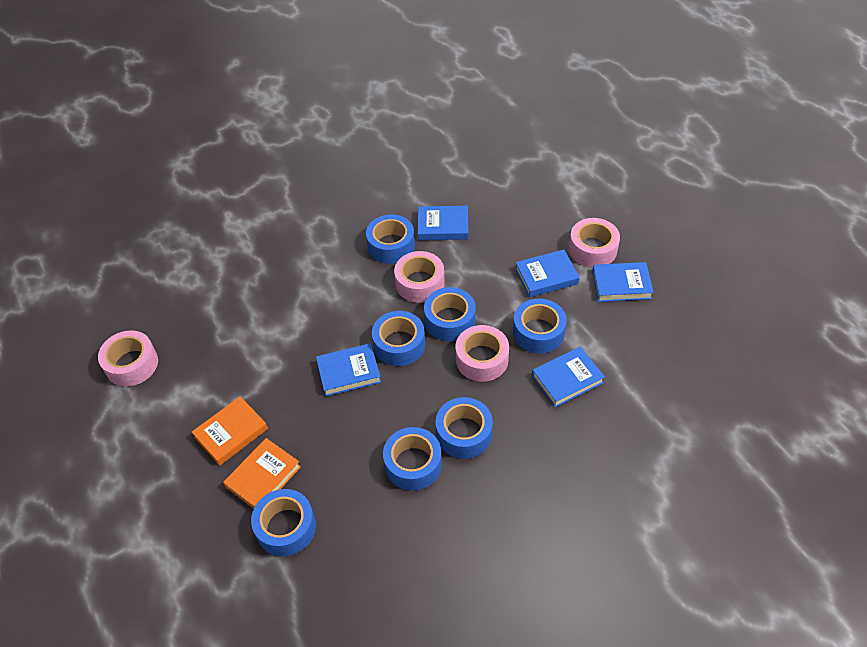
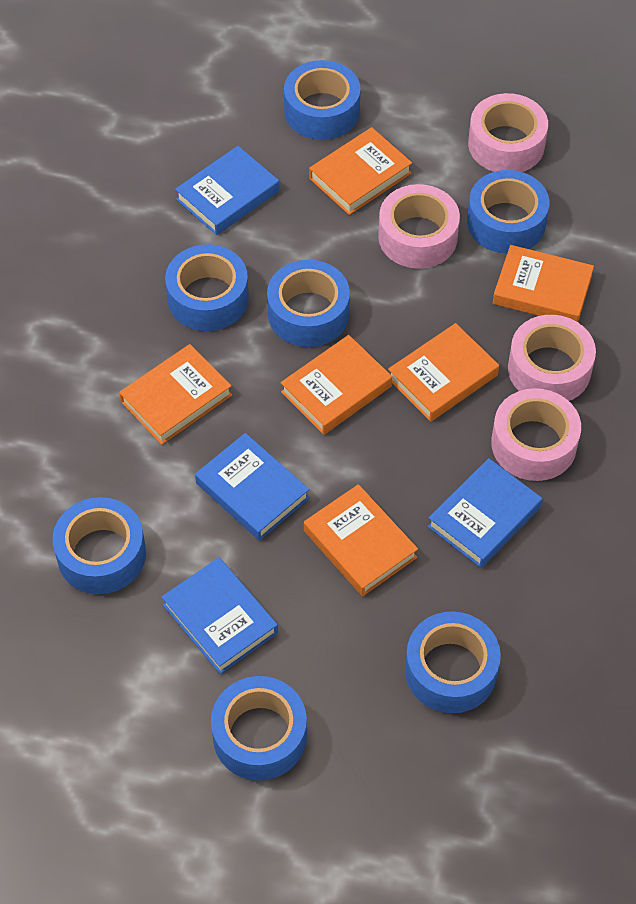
blue book: 5 -> 4
orange book: 2 -> 6

